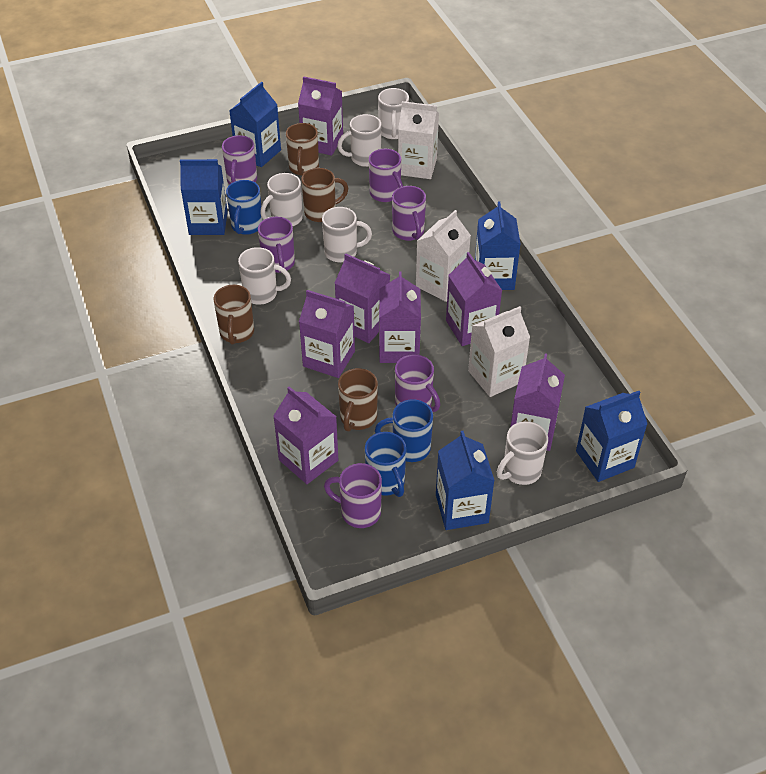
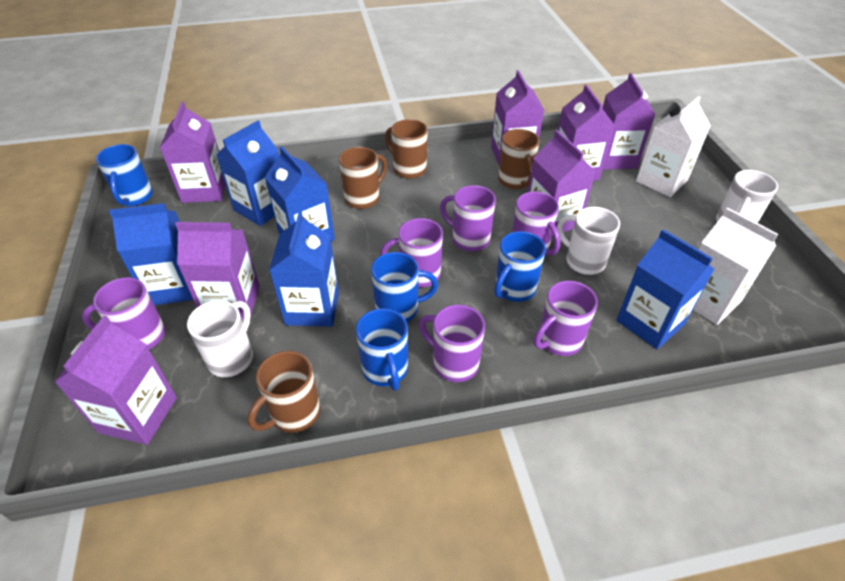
blue mug: 3 -> 4
white carton: 3 -> 2
white mug: 6 -> 3

